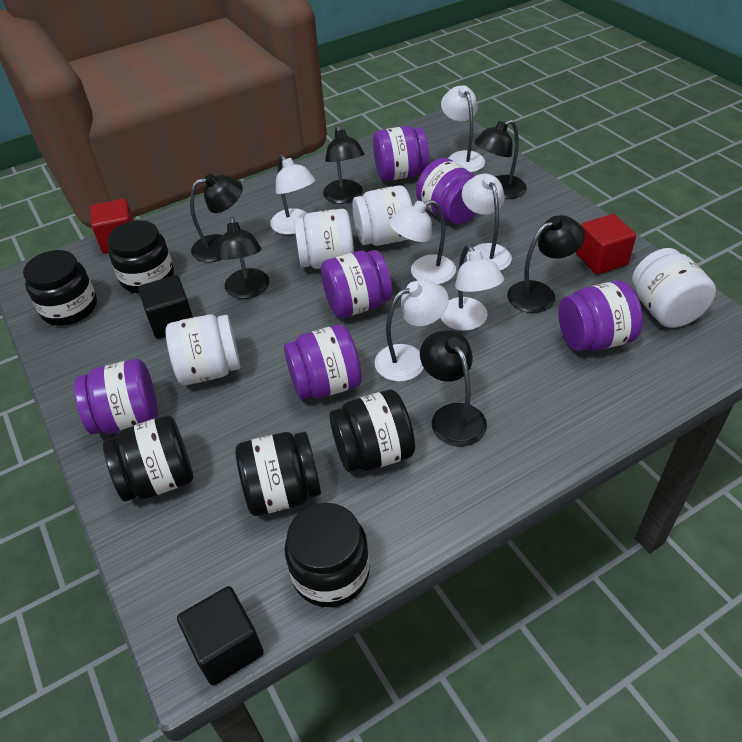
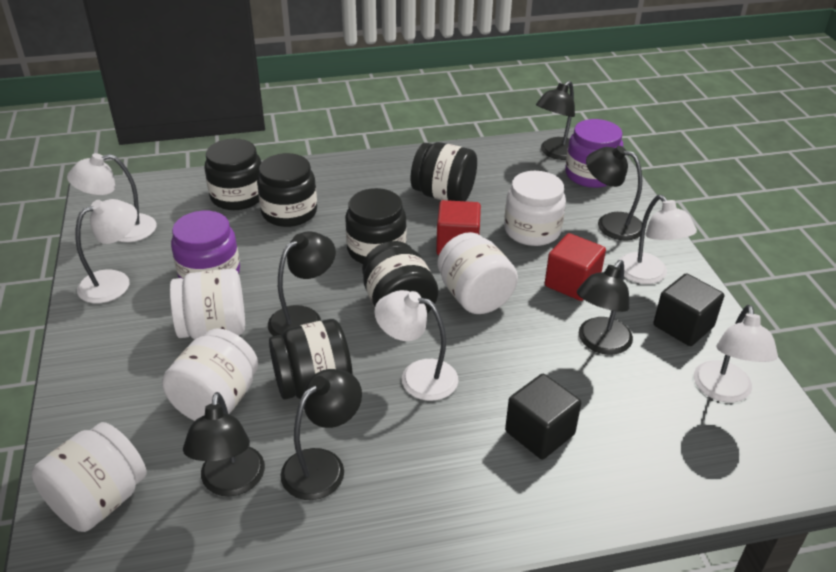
purple jar: 6 -> 2
white jar: 4 -> 5
white lamp: 6 -> 5

